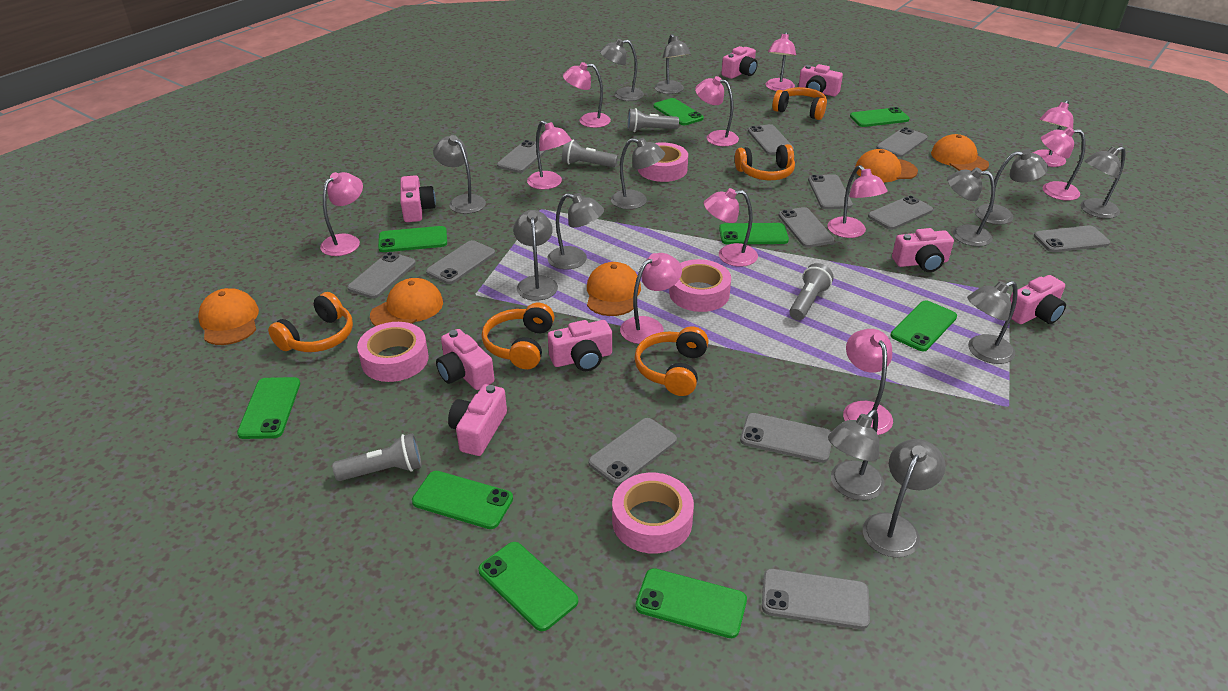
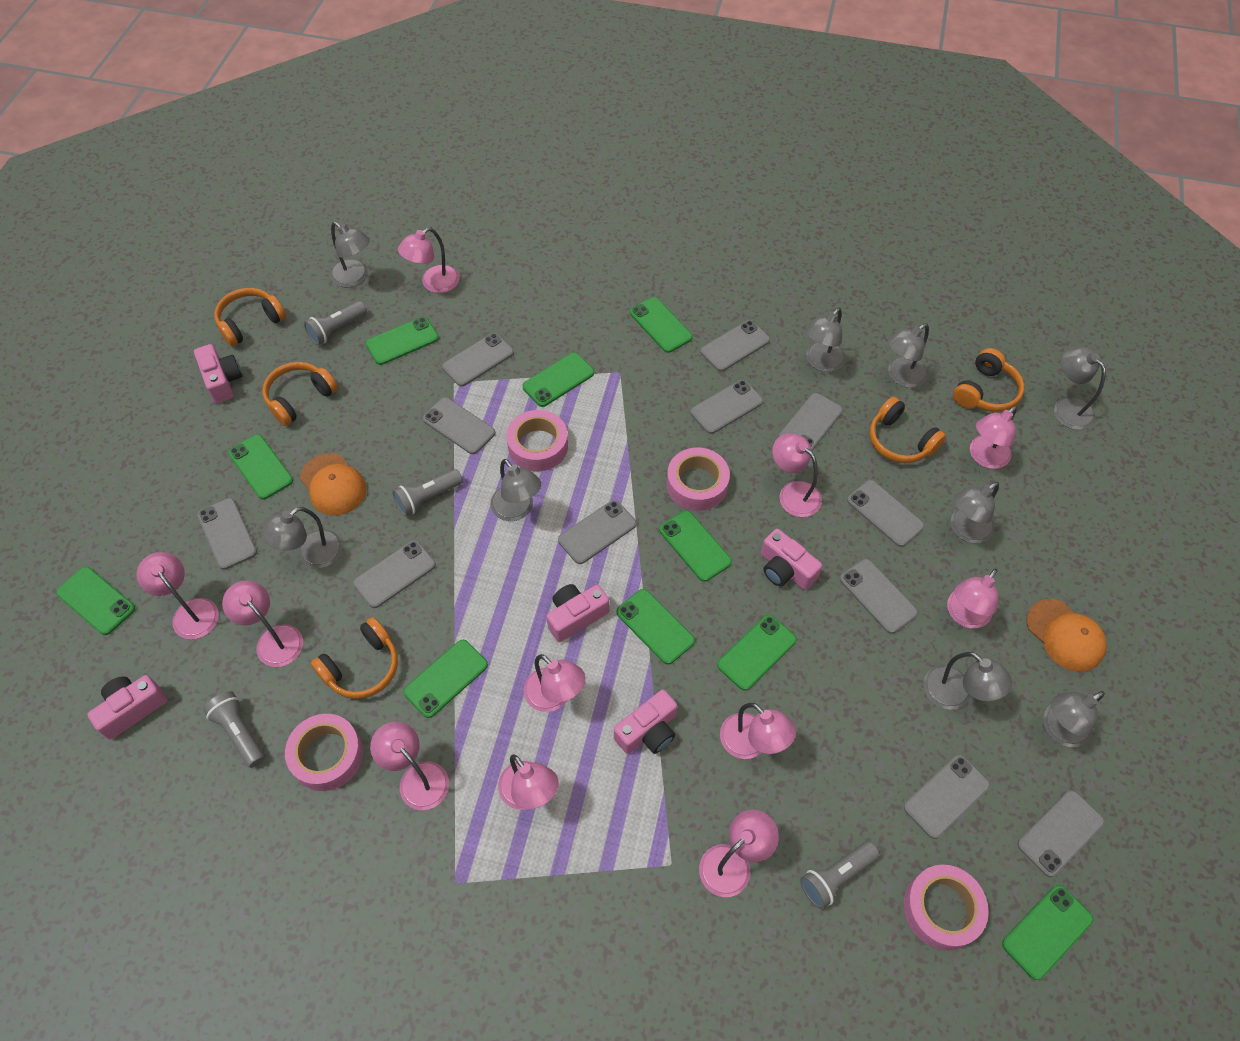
green phone: 9 -> 10
grey lamp: 12 -> 9
orange cap: 5 -> 2
pink camera: 8 -> 5

